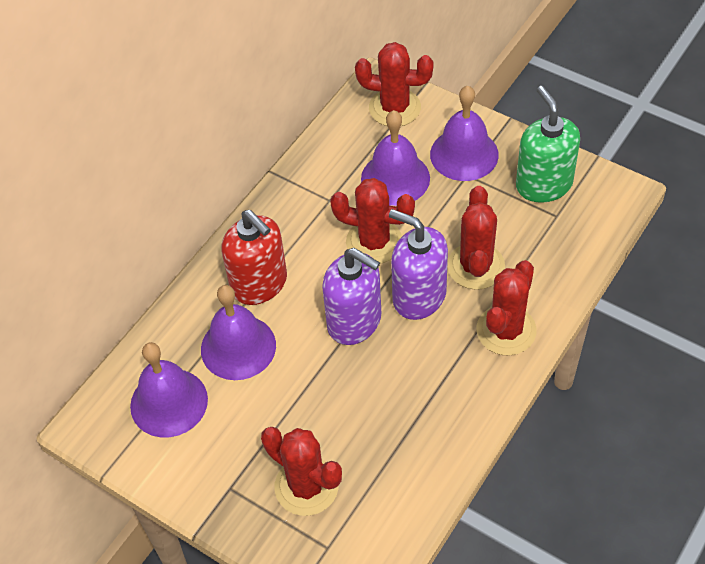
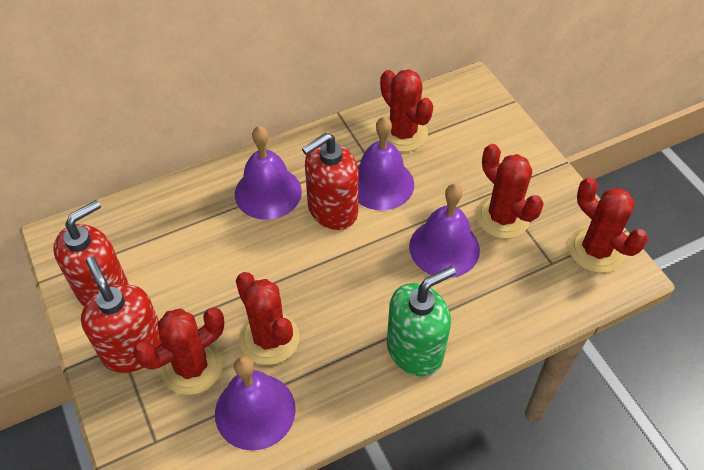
purple soap dispenser: 2 -> 0
red soap dispenser: 1 -> 3

